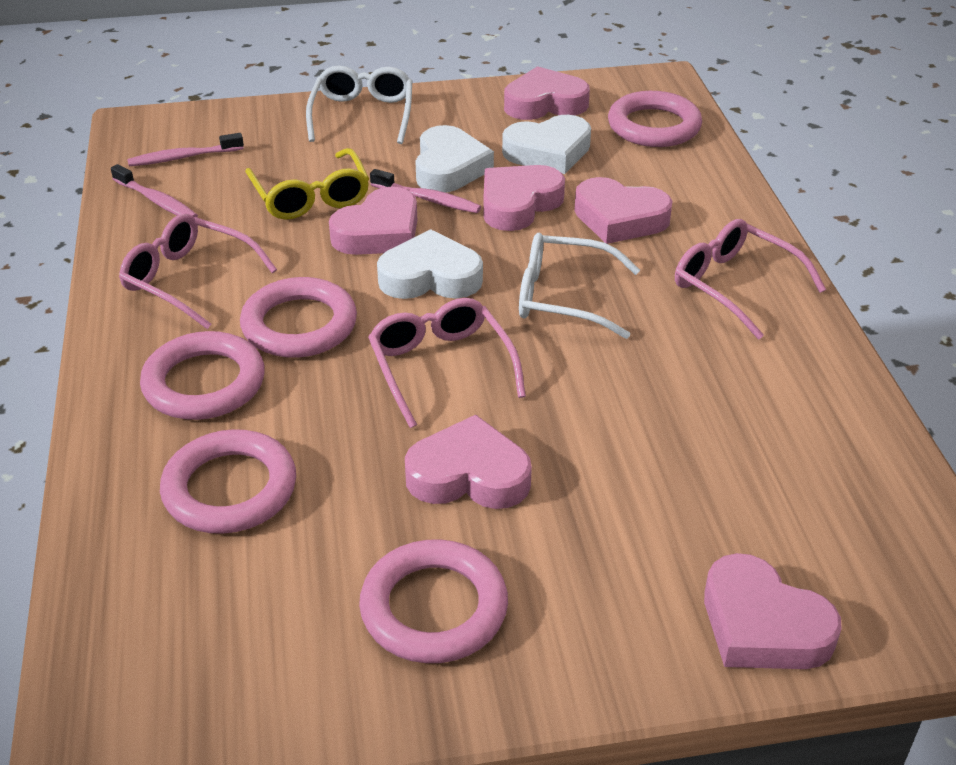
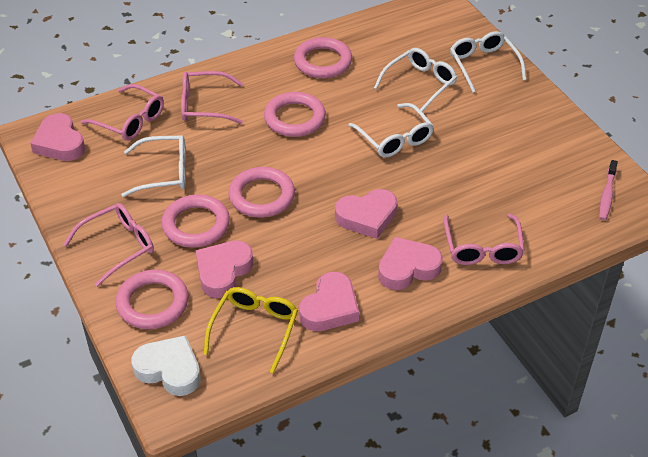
pink glasses: 3 -> 4
pink heart: 6 -> 5
pink toothbrush: 3 -> 1
white glasses: 2 -> 4
white heart: 3 -> 1

